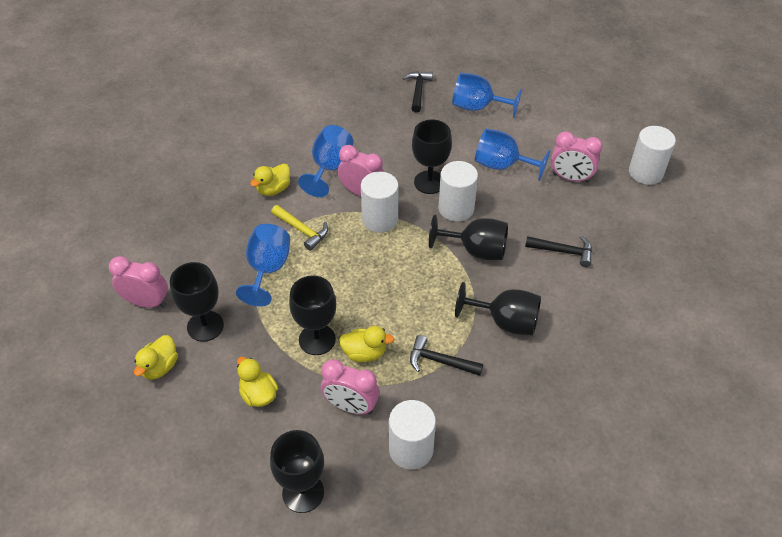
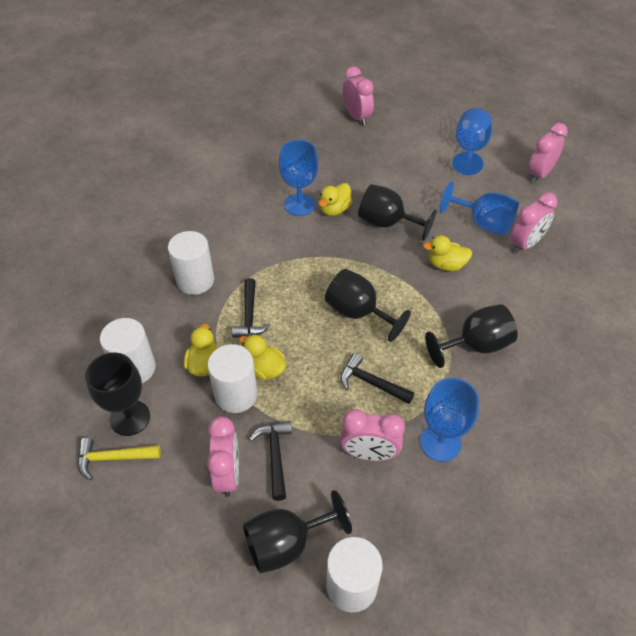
black goblet: 6 -> 5
pink clock: 4 -> 5

